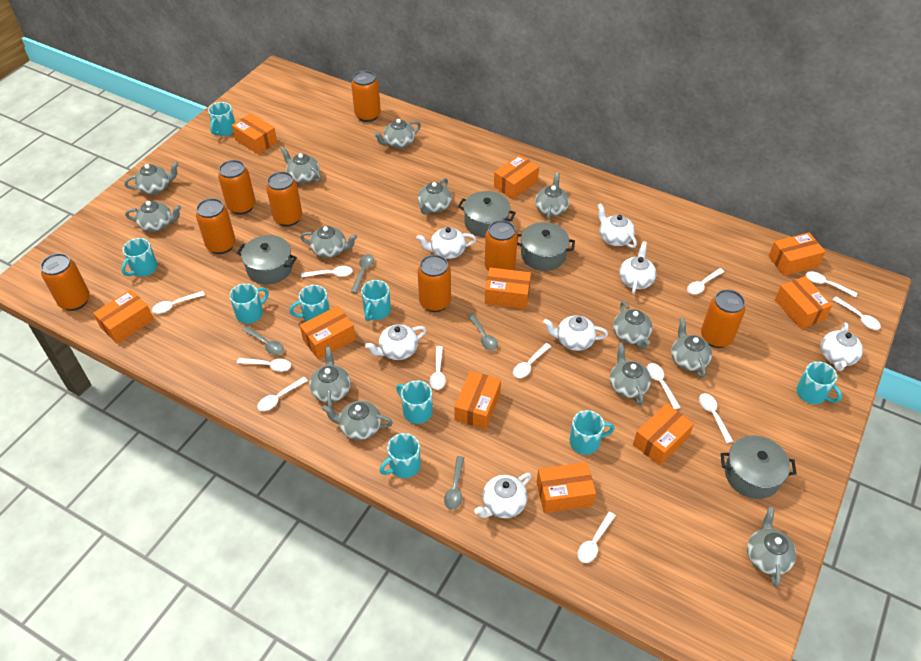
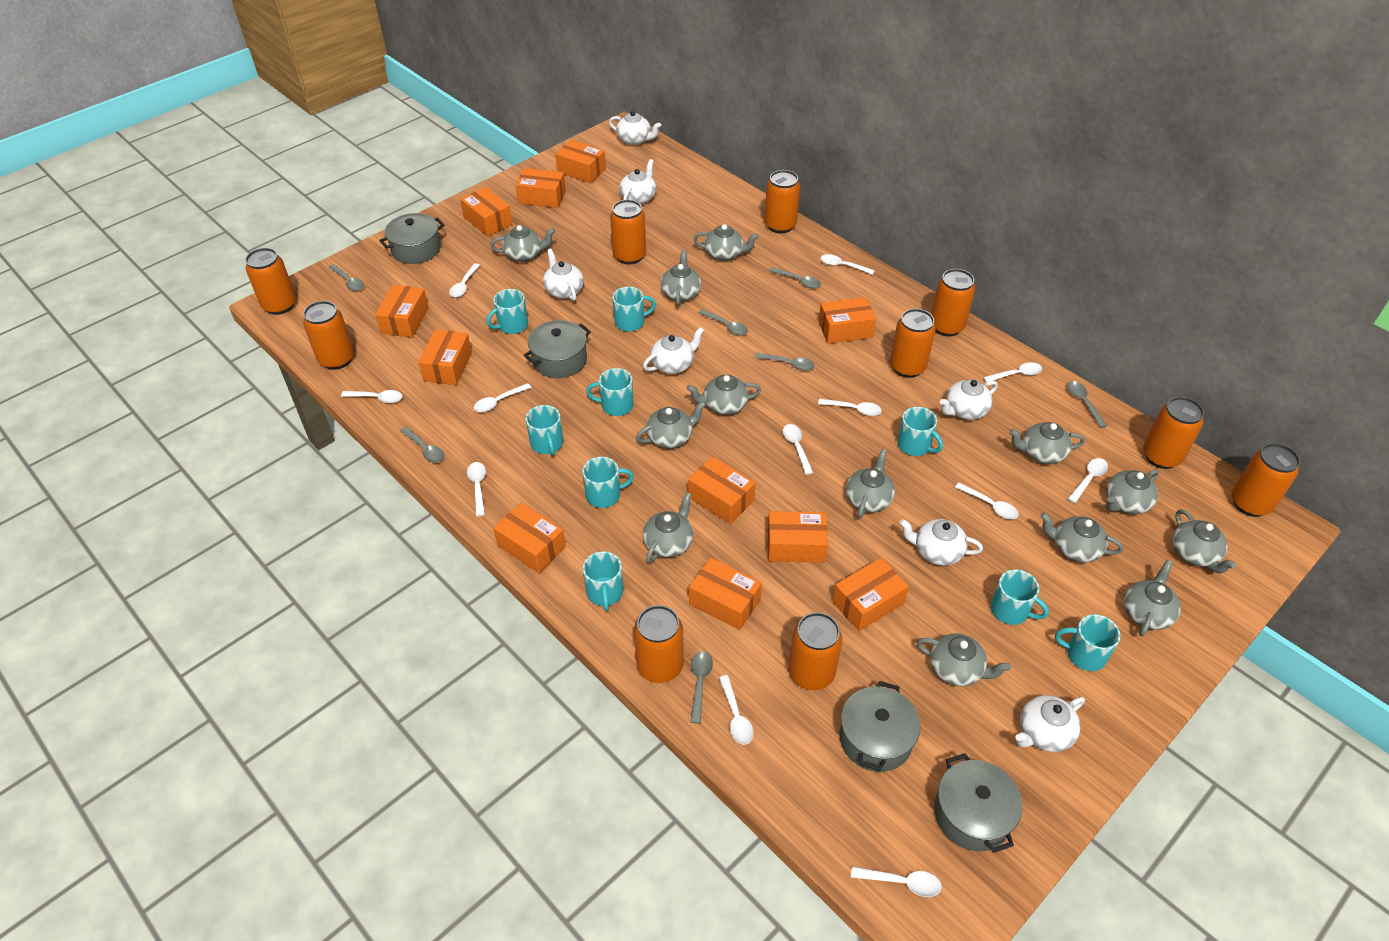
grey spoon: 4 -> 7
orange box: 10 -> 11
orange can: 8 -> 10

